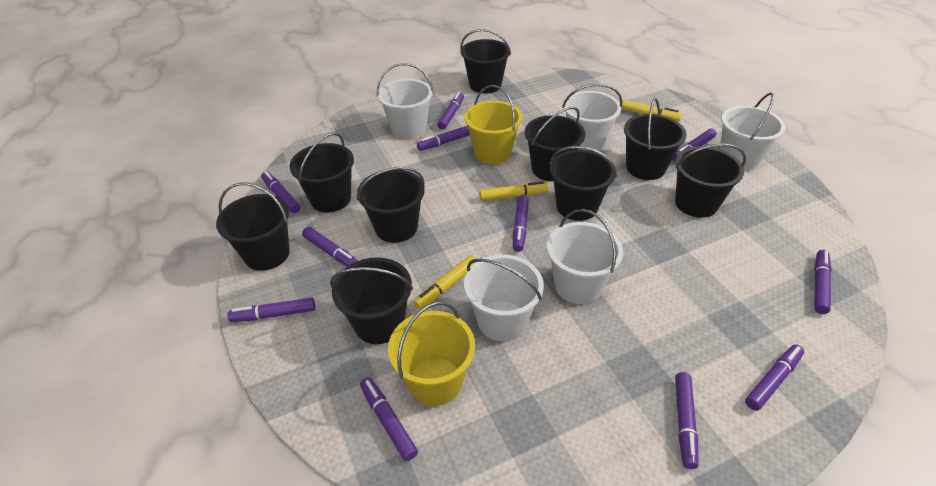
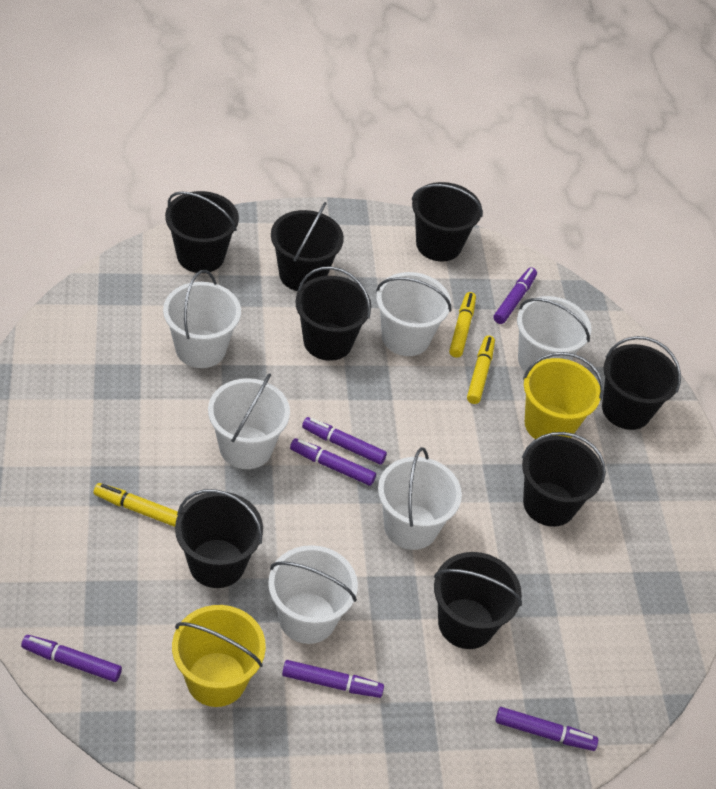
black bucket: 9 -> 8
purple marker: 11 -> 6
white bucket: 5 -> 6

